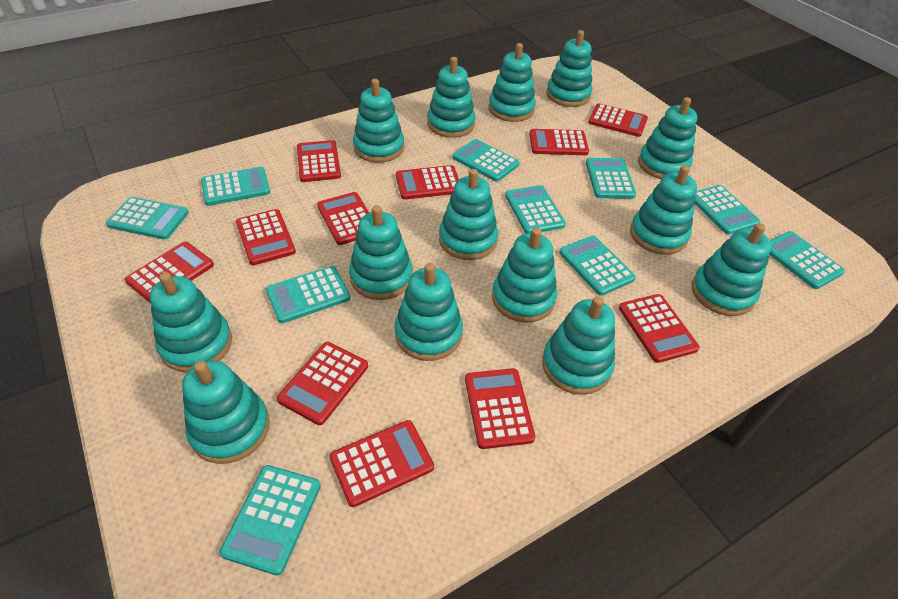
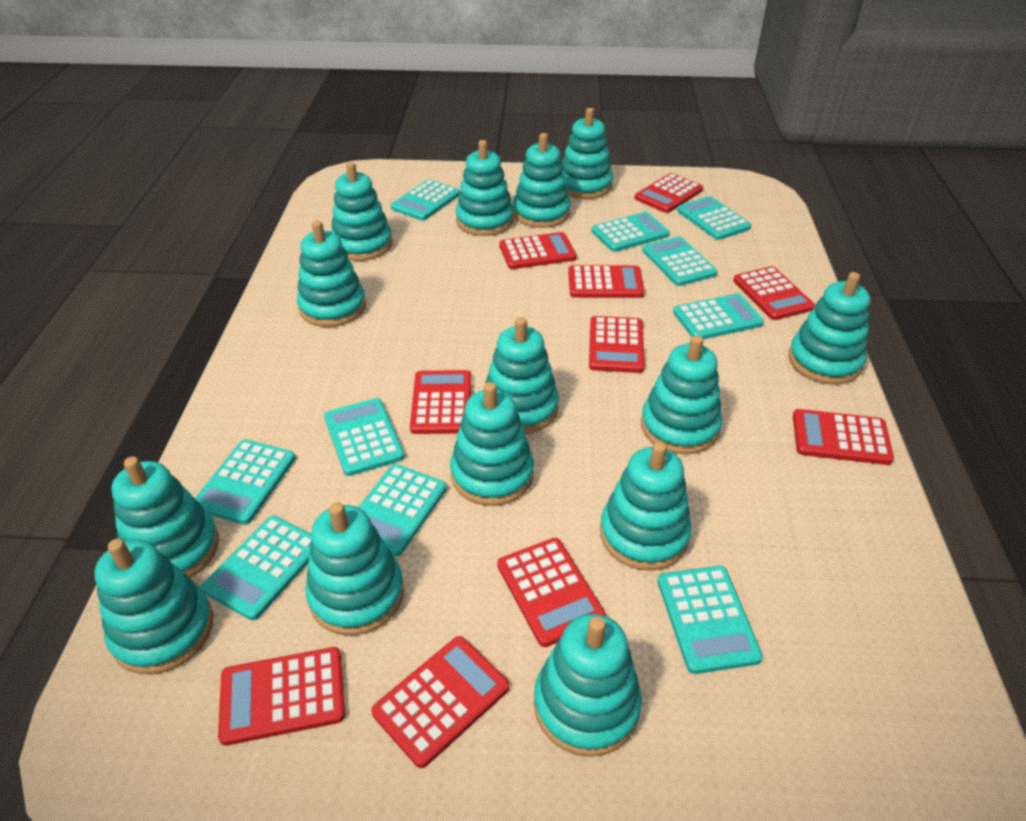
red calculator: 11 -> 10

